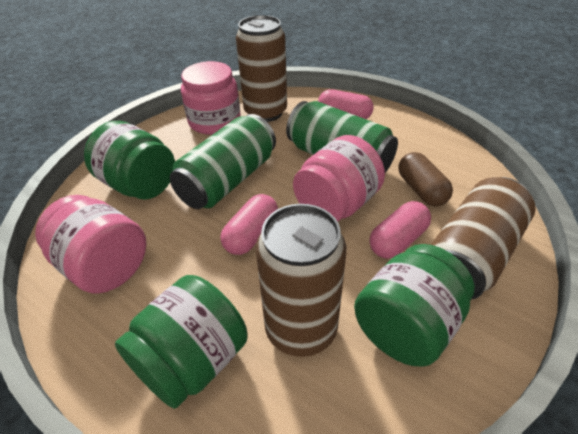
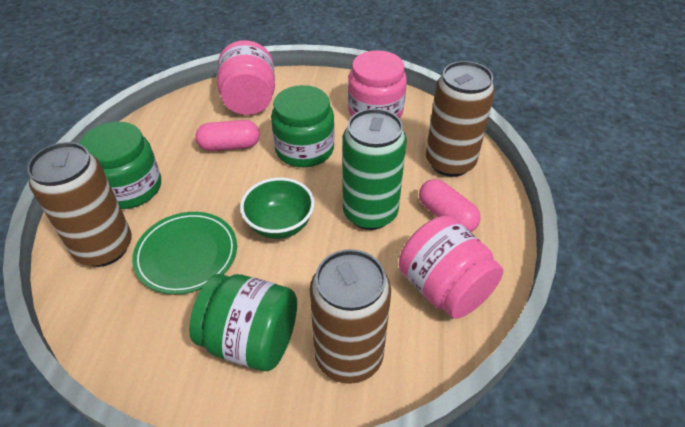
brown capsule: 1 -> 0
green bowl: 0 -> 1
green can: 2 -> 1
green plate: 0 -> 1
pink capsule: 3 -> 2

